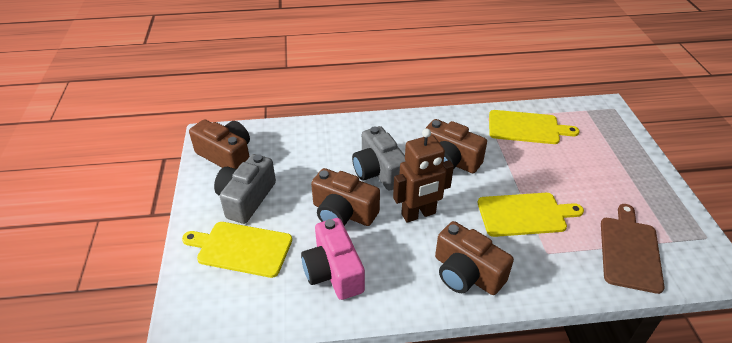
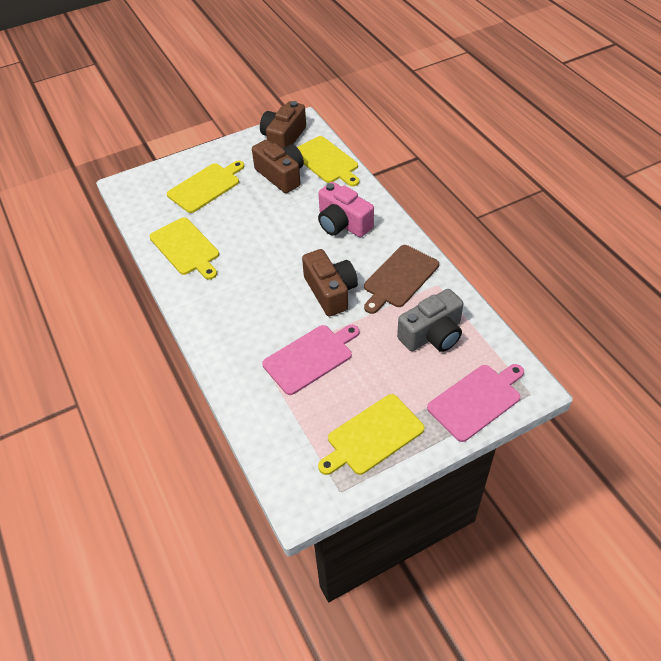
brown camera: 4 -> 3
brown robot: 1 -> 0
grey camera: 2 -> 1
pink cutting board: 0 -> 2
yellow cutting board: 3 -> 4

